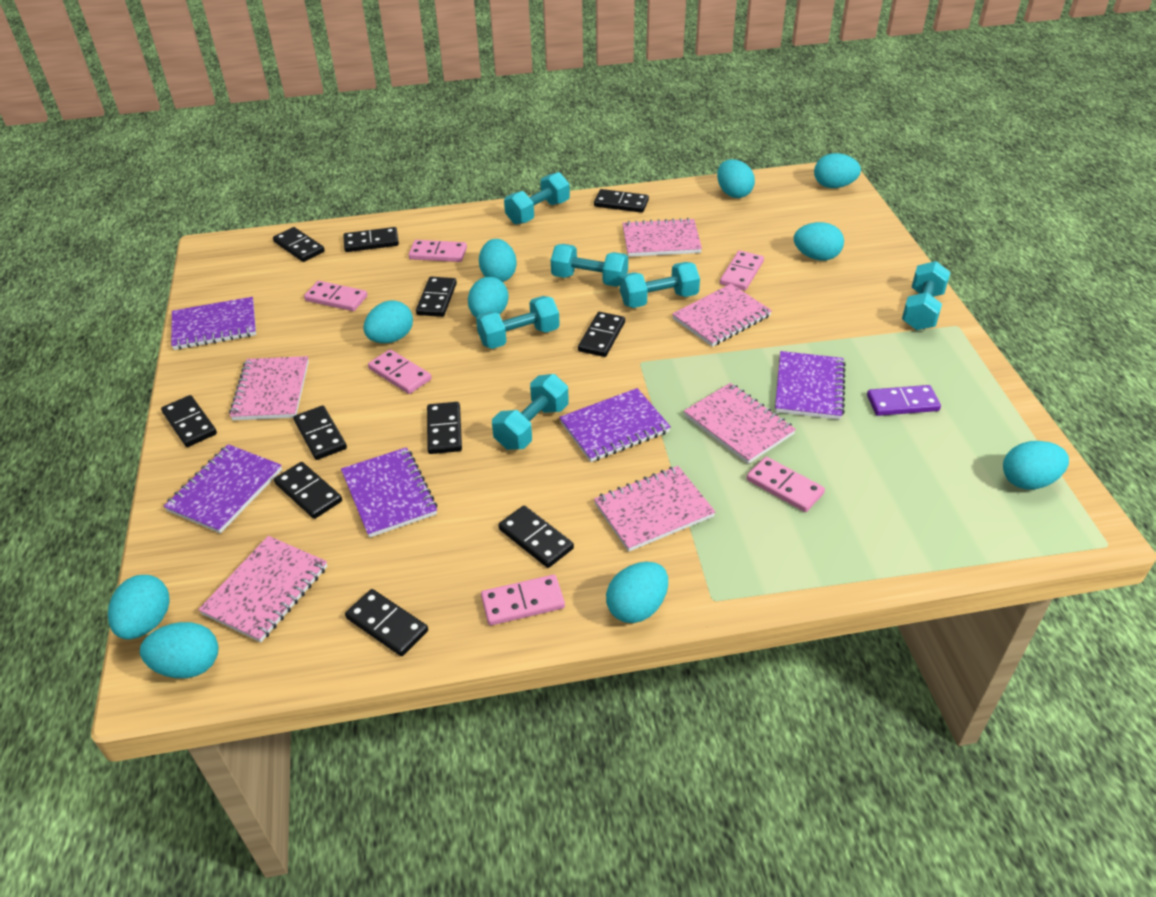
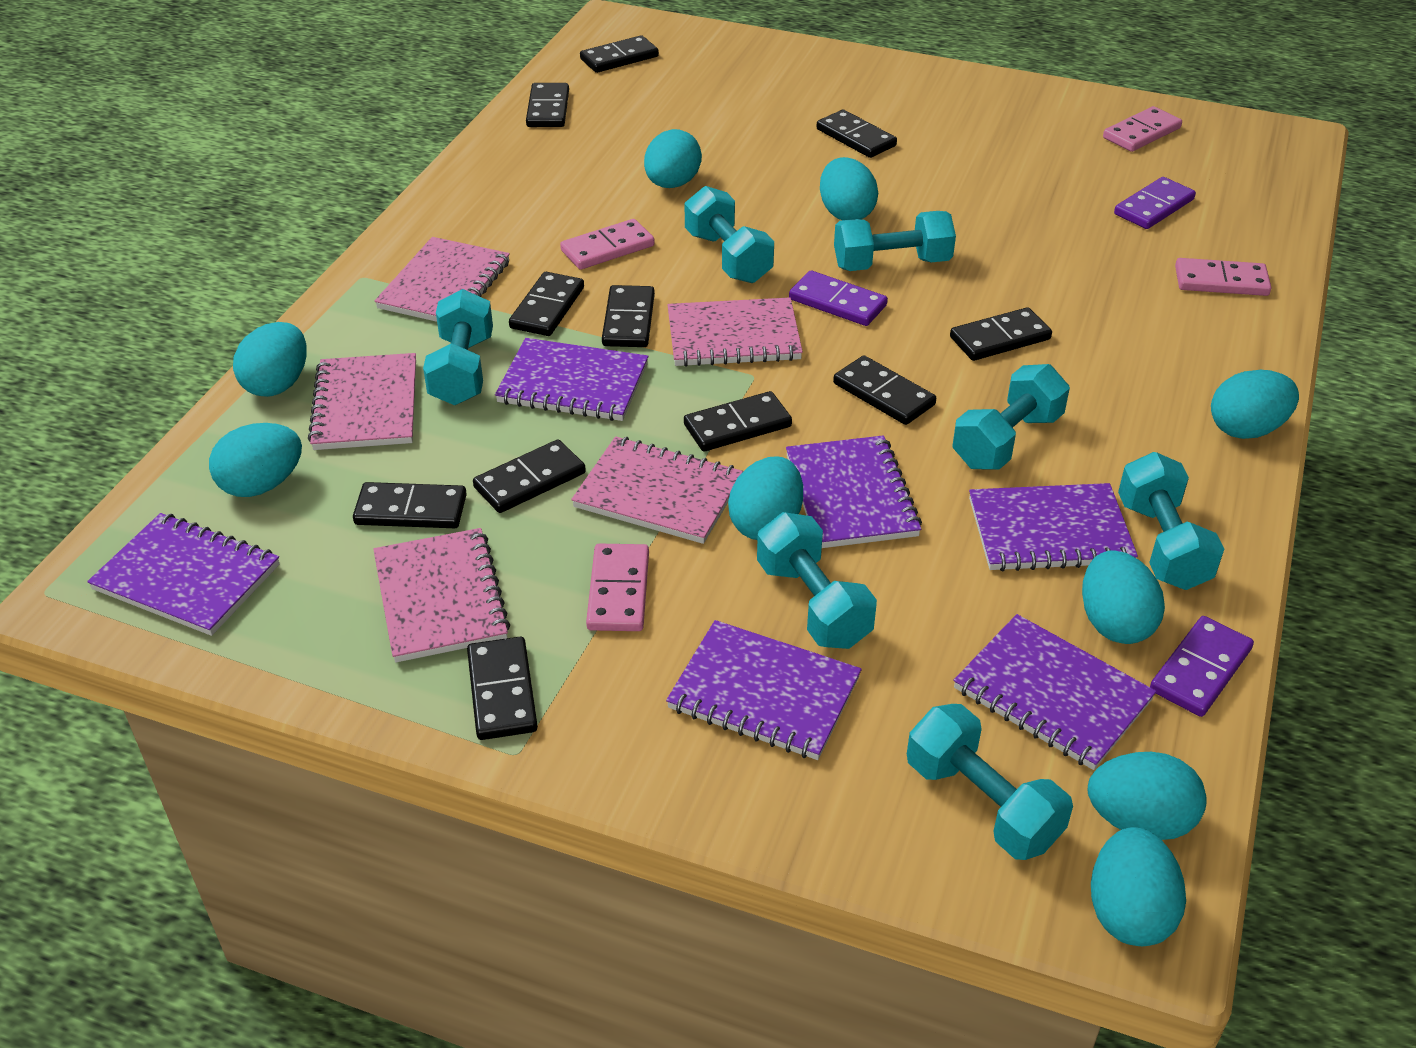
pink domino: 6 -> 4
pink notebook: 6 -> 5
purple domino: 1 -> 3
purple notebook: 5 -> 6
turquoise dumbbell: 6 -> 7
turquoise egg: 10 -> 9

